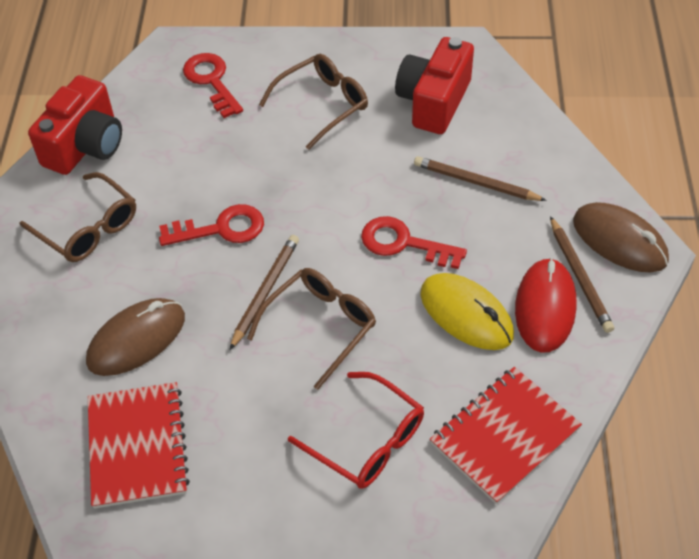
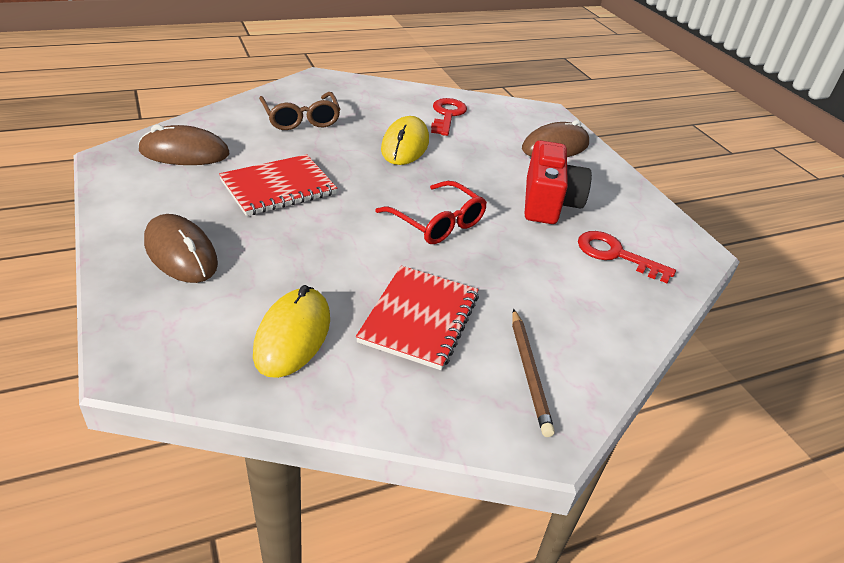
brown glasses: 3 -> 1
brown mouse: 2 -> 3
brown pencil: 3 -> 1
red camera: 2 -> 1
red key: 3 -> 2
red mouse: 1 -> 0
yellow mouse: 1 -> 2

